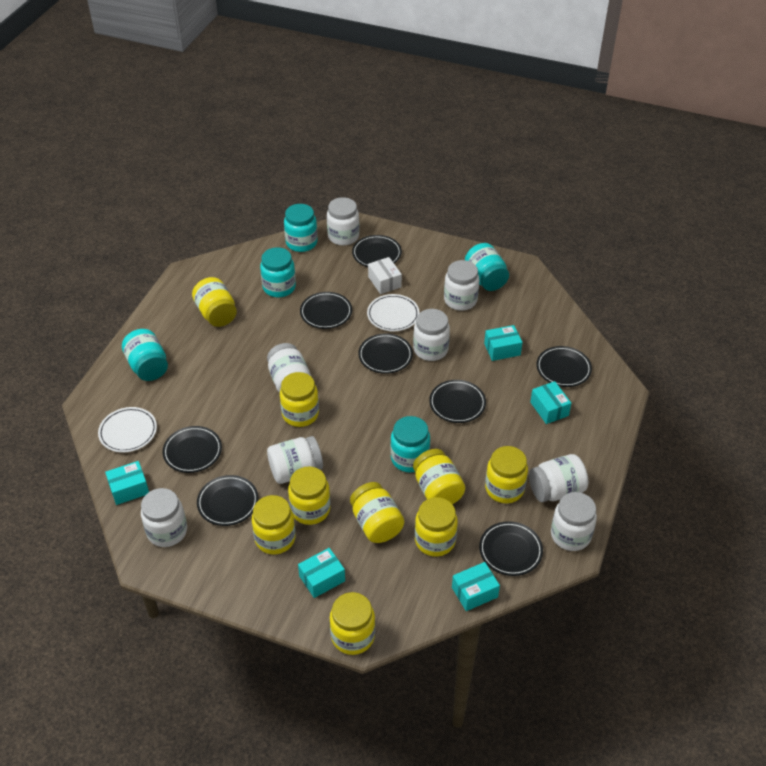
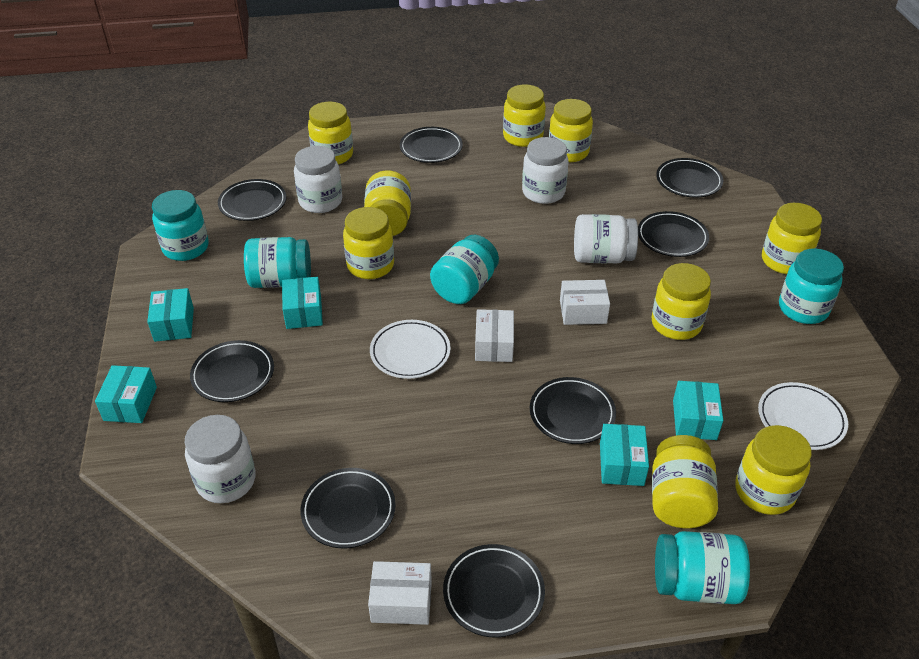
white box: 1 -> 3
white jar: 8 -> 4

